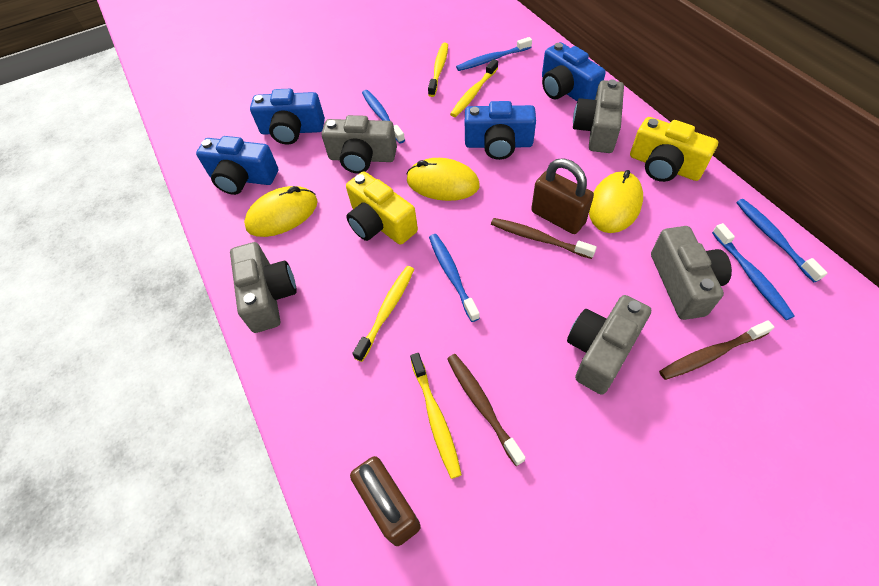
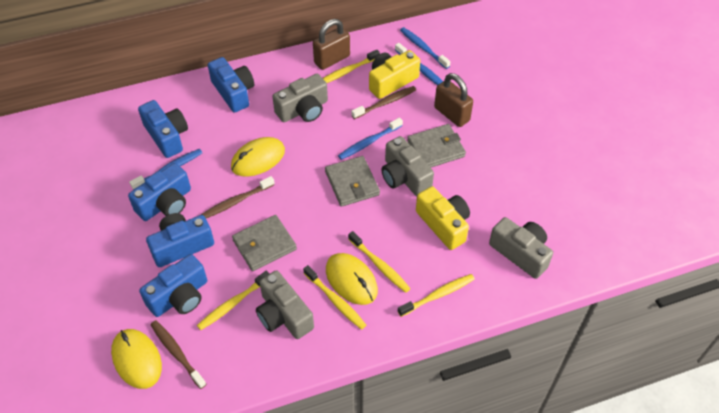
blue camera: 4 -> 5
blue toothbrush: 5 -> 4
grey camera: 5 -> 4
grey wallet: 0 -> 3
yellow toothbrush: 4 -> 5

